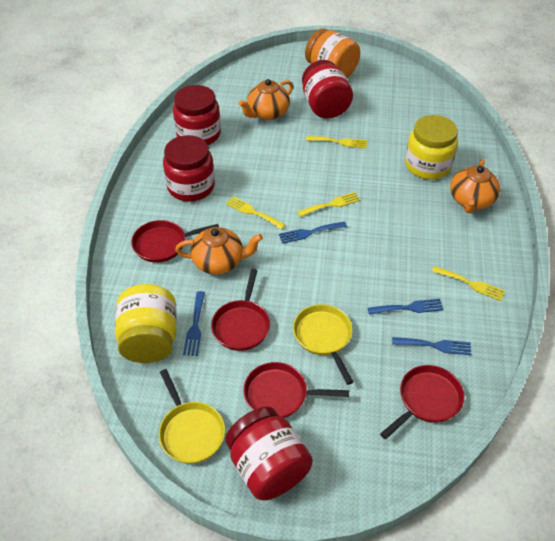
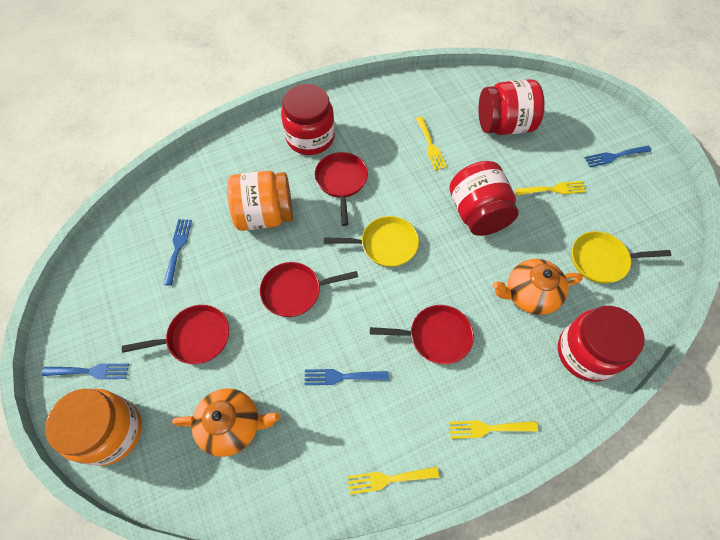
orange jar: 1 -> 2
orange teapot: 3 -> 2
yellow jar: 2 -> 0

